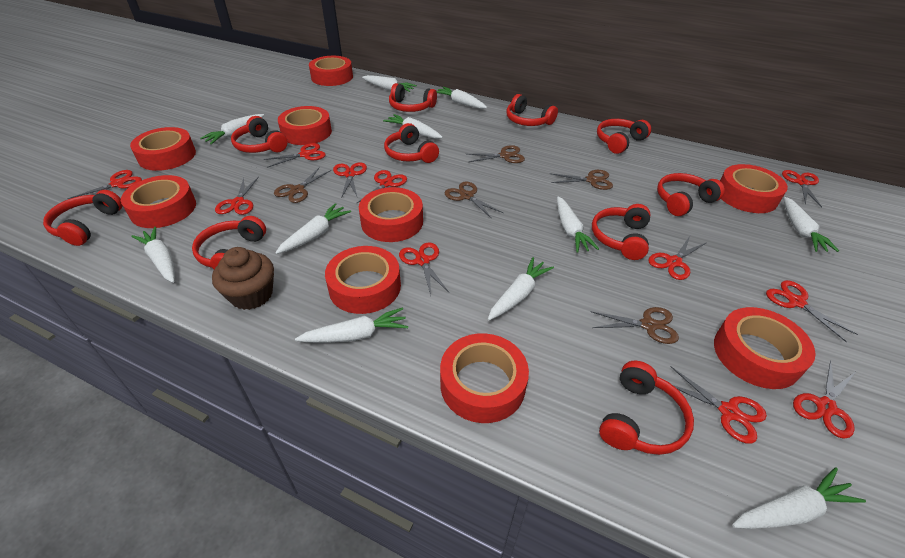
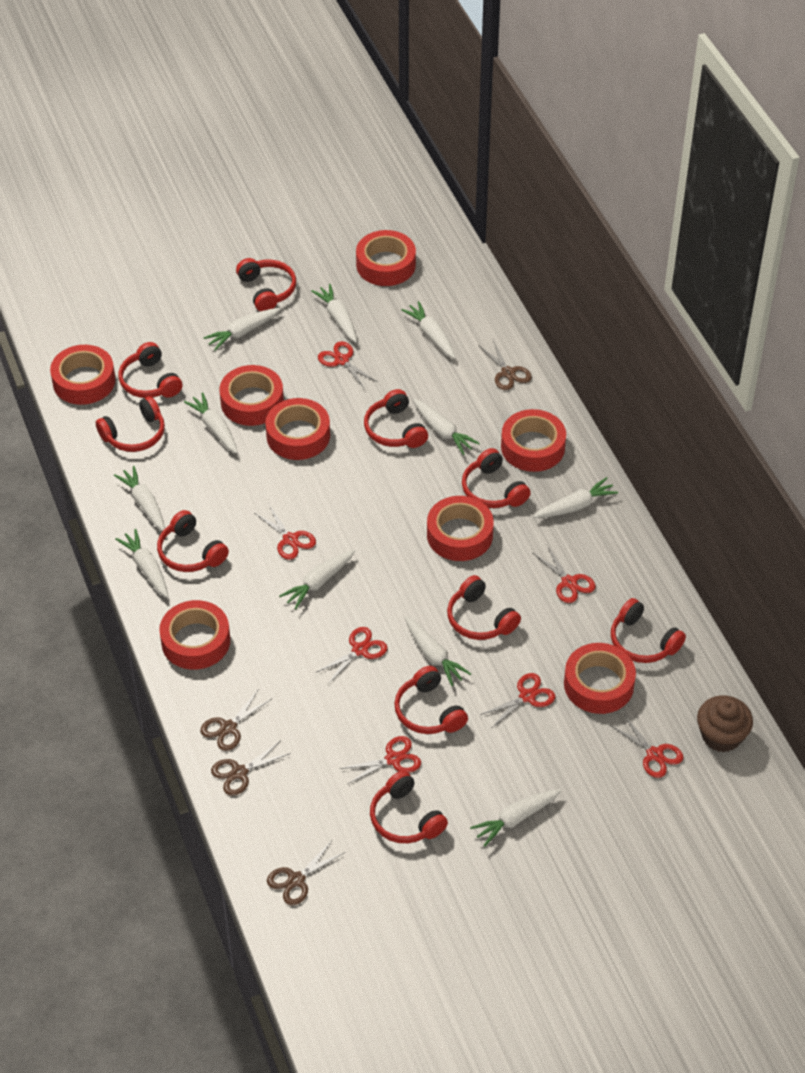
brown scissors: 5 -> 4
red scissors: 11 -> 7
red tape: 9 -> 8

